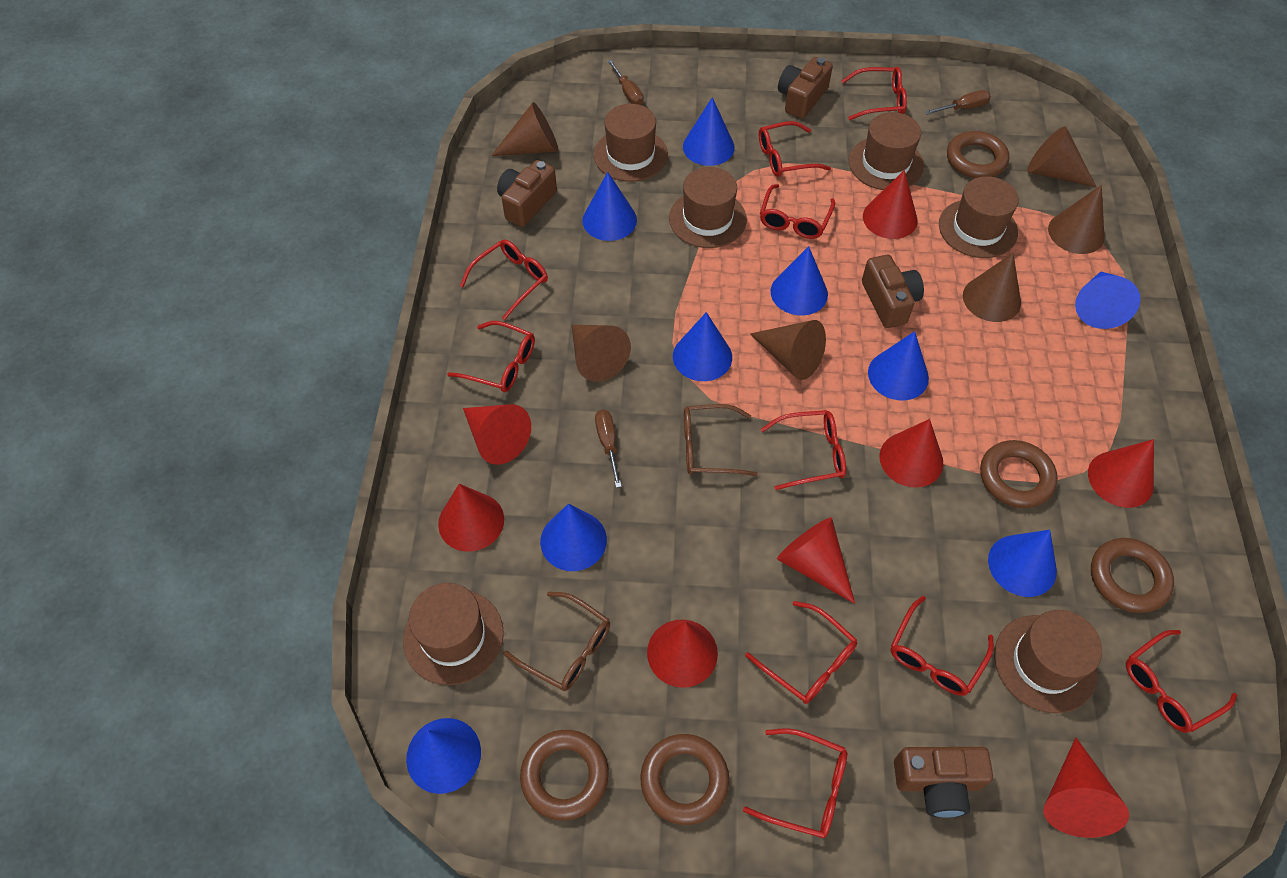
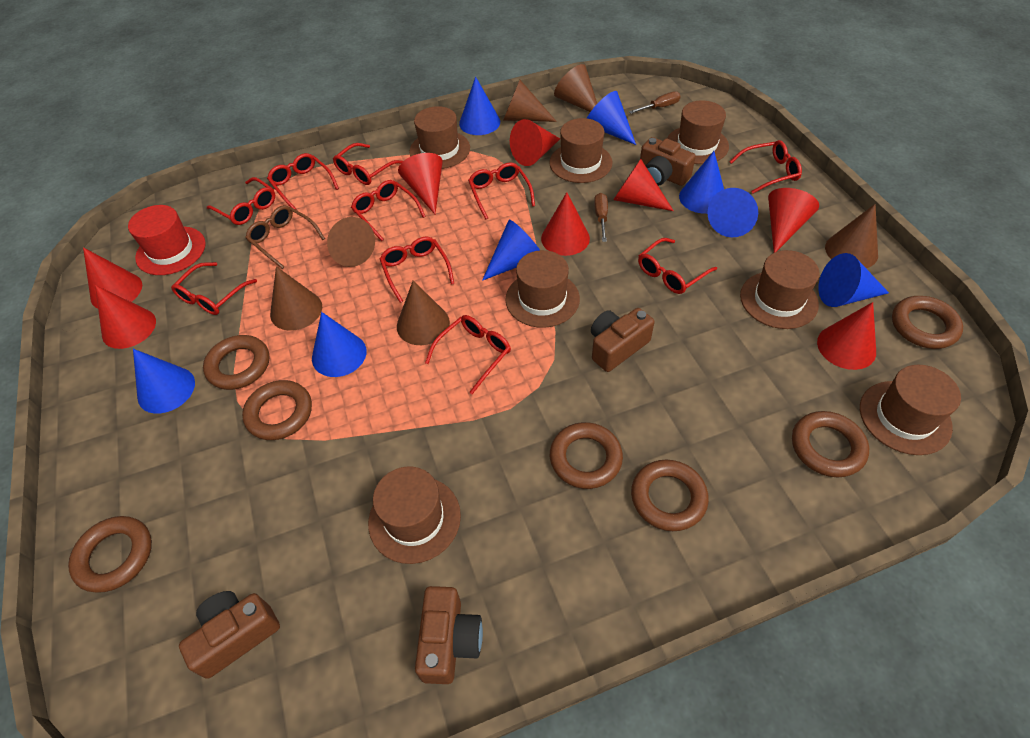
blue cone: 9 -> 8
brown glasses: 2 -> 1
brown hat: 6 -> 7
brown ring: 5 -> 7
brown screwdriver: 3 -> 2
red hat: 0 -> 1

